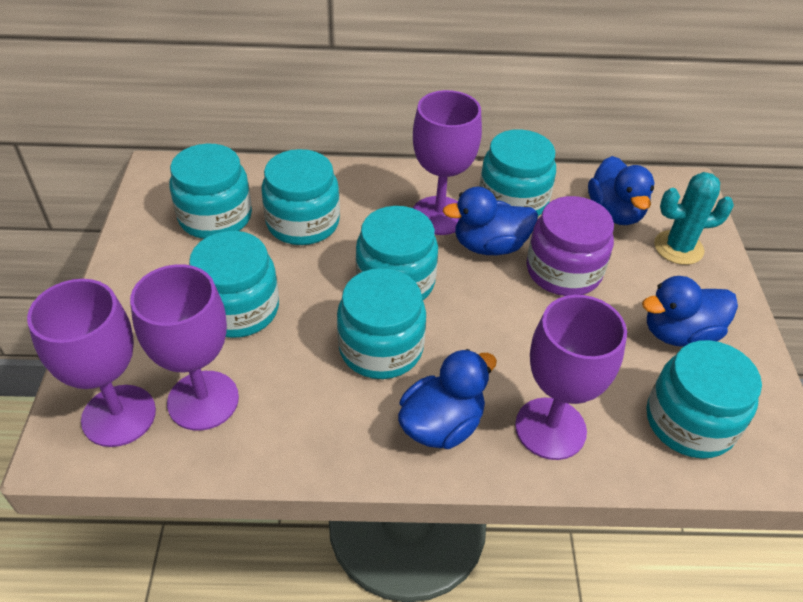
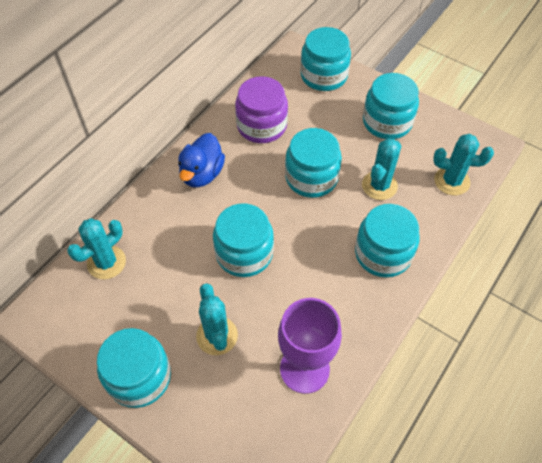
blue duck: 4 -> 1
purple goblet: 4 -> 1
turquoise cactus: 1 -> 4
turquoise jar: 7 -> 6

